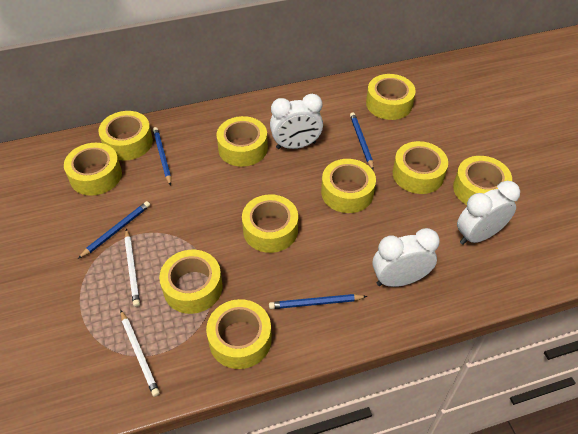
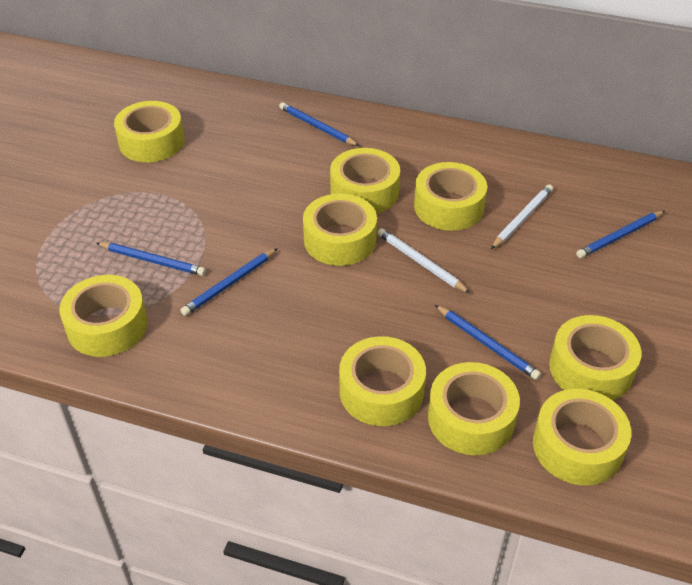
blue pencil: 4 -> 5
white clock: 3 -> 0
yellow tape: 10 -> 9

